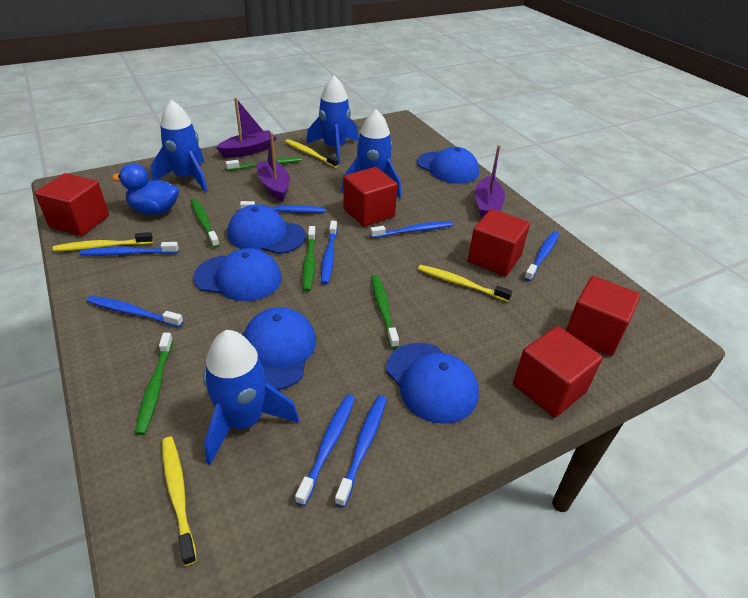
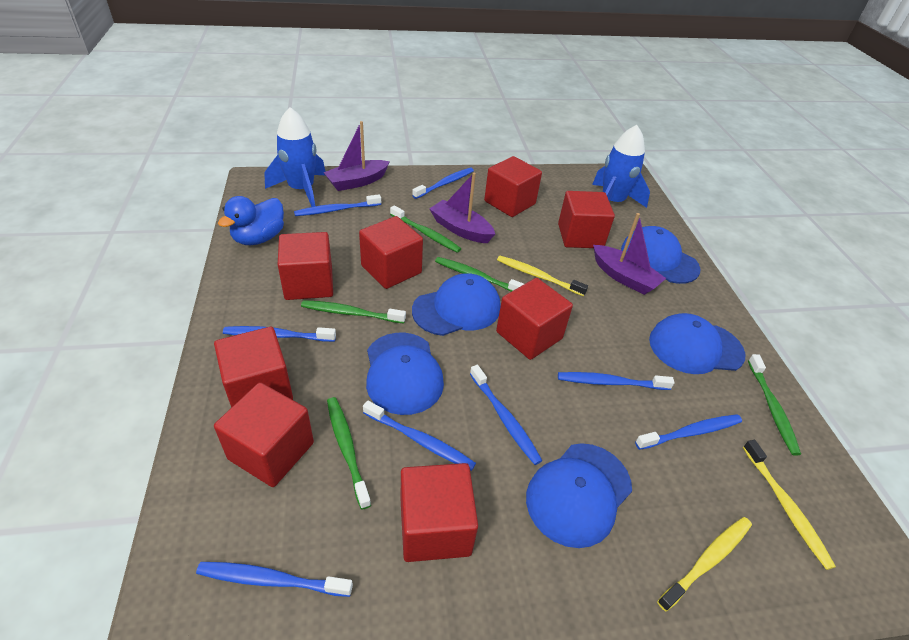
blue rocket: 4 -> 2
red cube: 5 -> 8
yellow toothbrush: 4 -> 3

